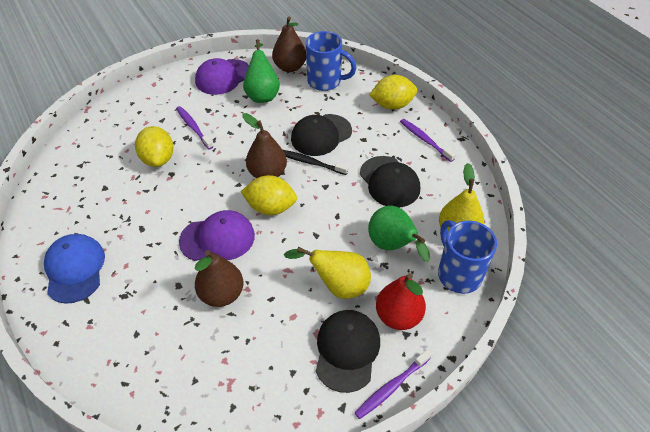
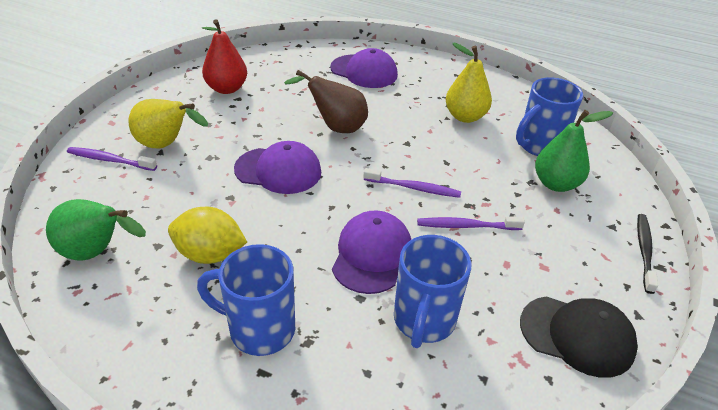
black cap: 3 -> 1
blue cap: 1 -> 0
blue mug: 2 -> 3
brown pear: 3 -> 1
purple cap: 2 -> 3
yellow lemon: 3 -> 1

